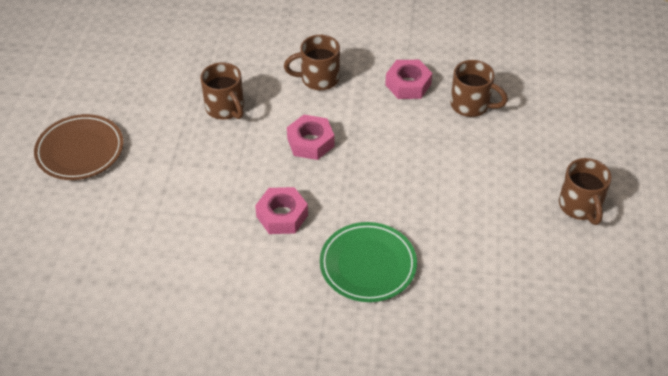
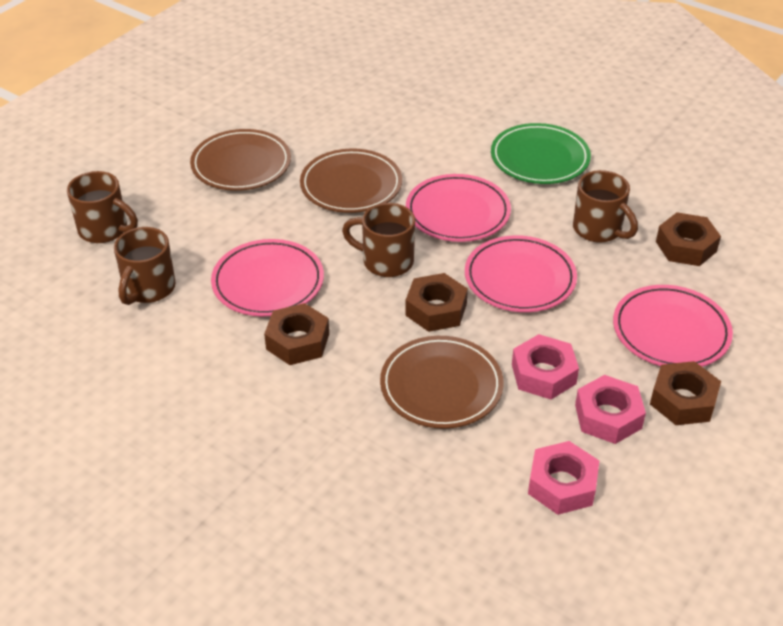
brown nut: 0 -> 4
brown plate: 1 -> 3
pink plate: 0 -> 4

